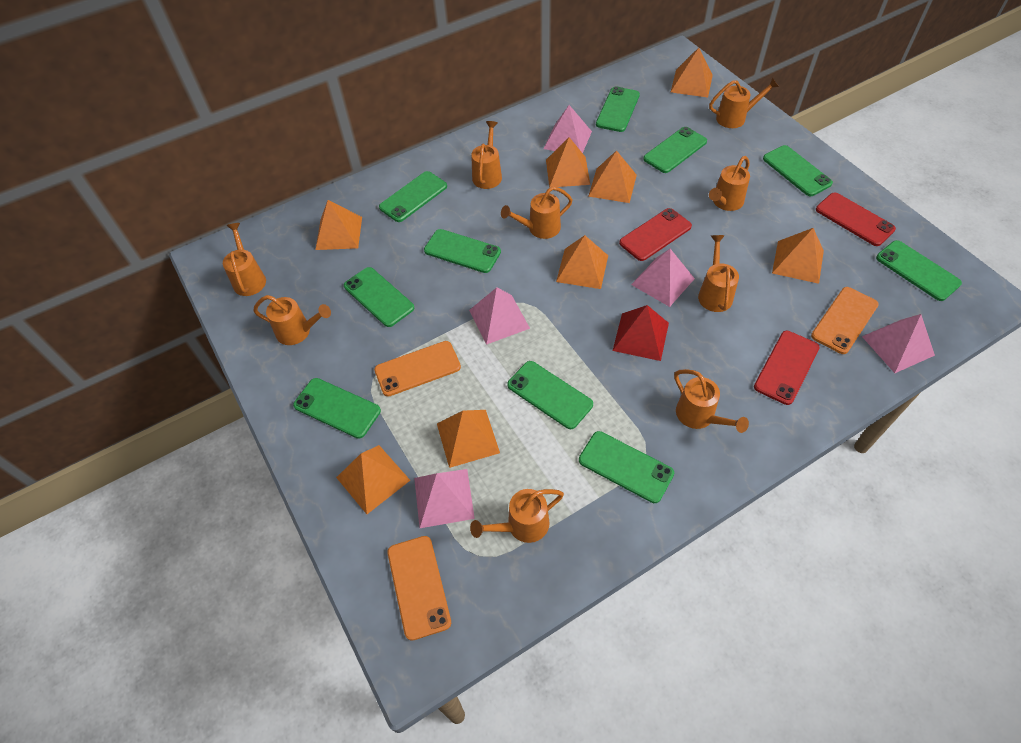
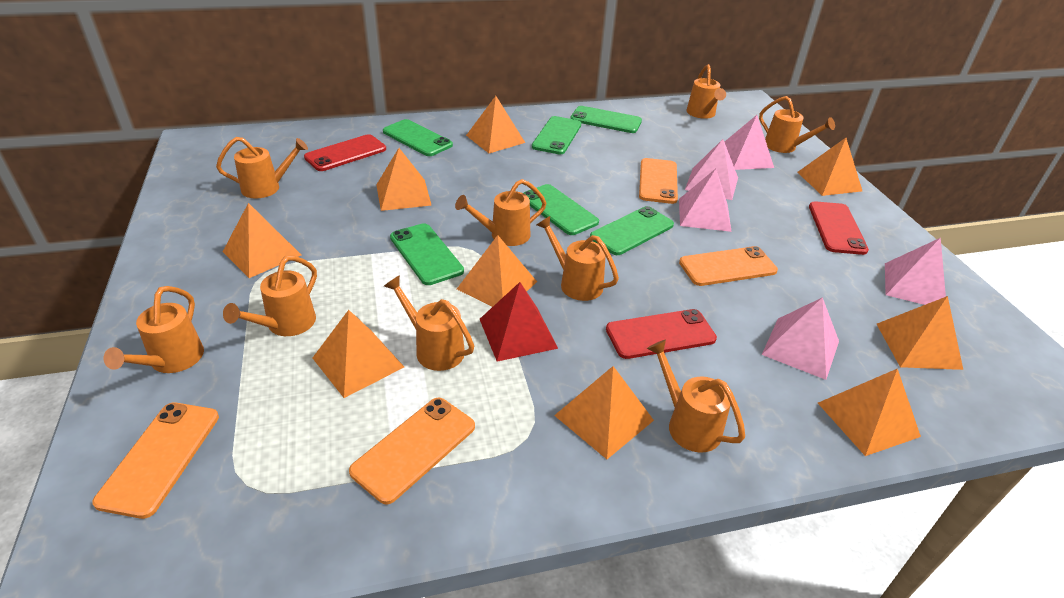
green phone: 10 -> 6
orange phone: 3 -> 4
orange pyramid: 8 -> 9

